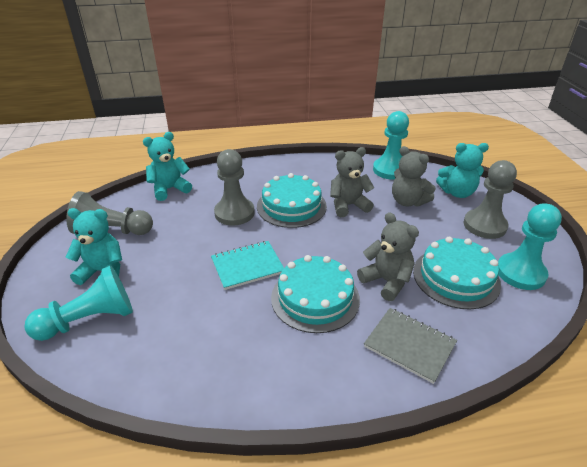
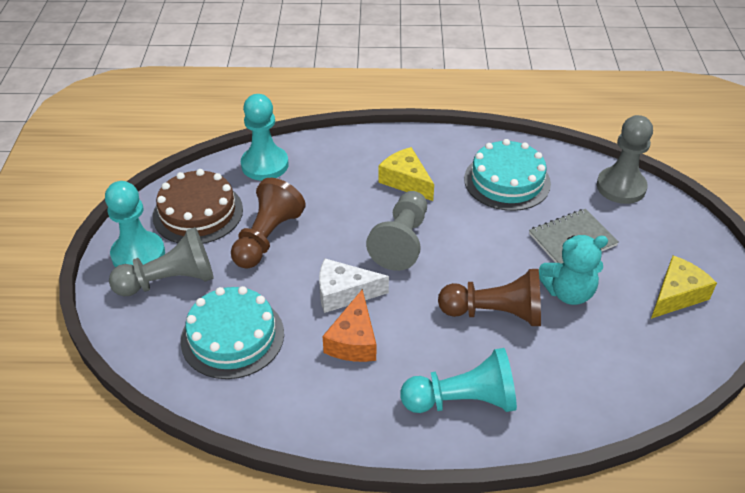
brown cake: 0 -> 1
brown pawn: 0 -> 2
grey teddy bear: 3 -> 0
orange cheese: 0 -> 1
turquoise cake: 3 -> 2
turquoise notebook: 1 -> 0
turquoise teddy bear: 3 -> 1
white cheese: 0 -> 1
yellow cheese: 0 -> 2

